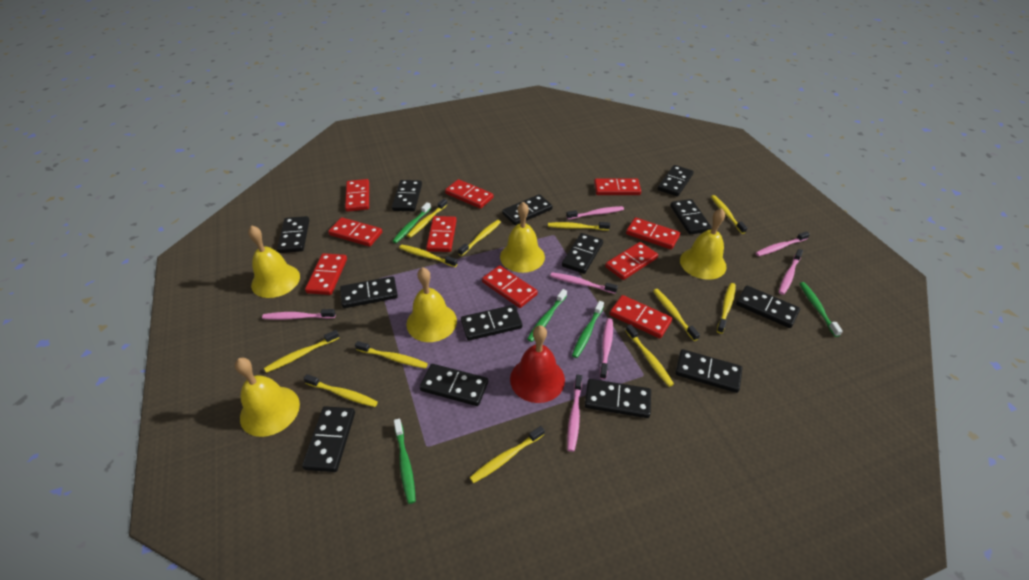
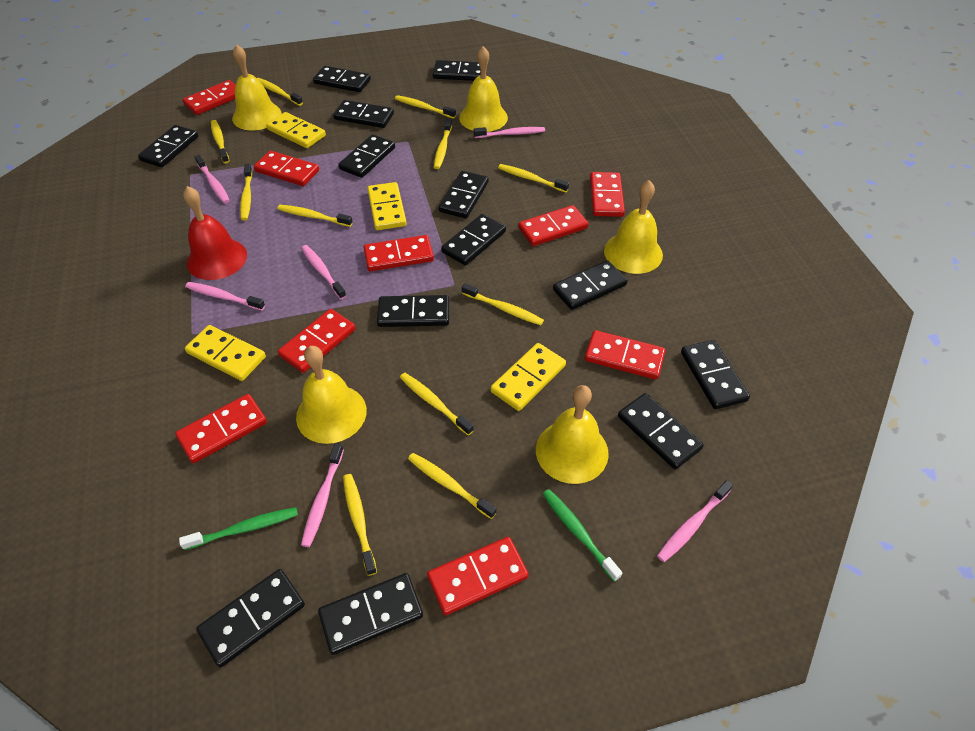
green toothbrush: 5 -> 2
pink toothbrush: 7 -> 6
red domino: 10 -> 9
yellow domino: 0 -> 4
yellow toothbrush: 12 -> 11

